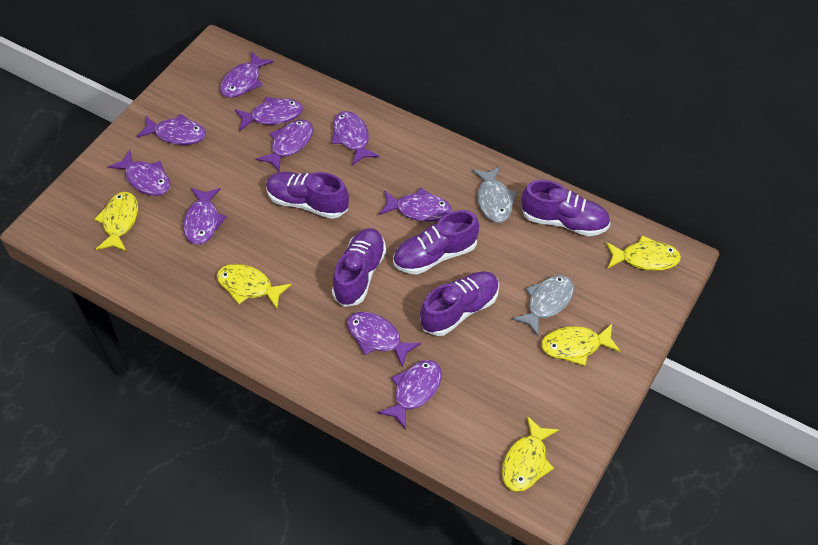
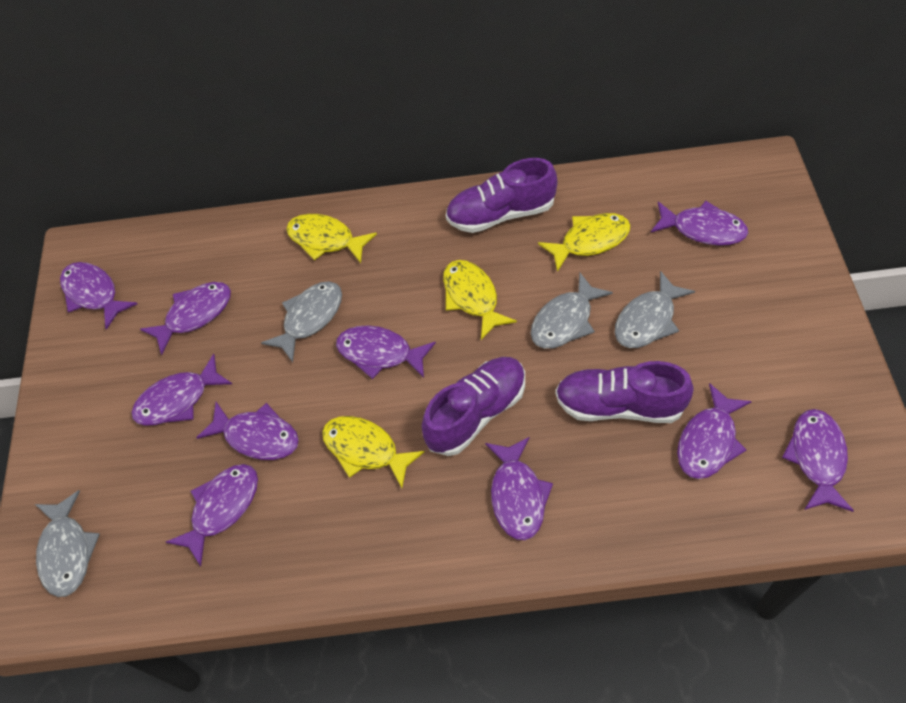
grey fish: 2 -> 4
purple shoe: 5 -> 3
yellow fish: 5 -> 4

